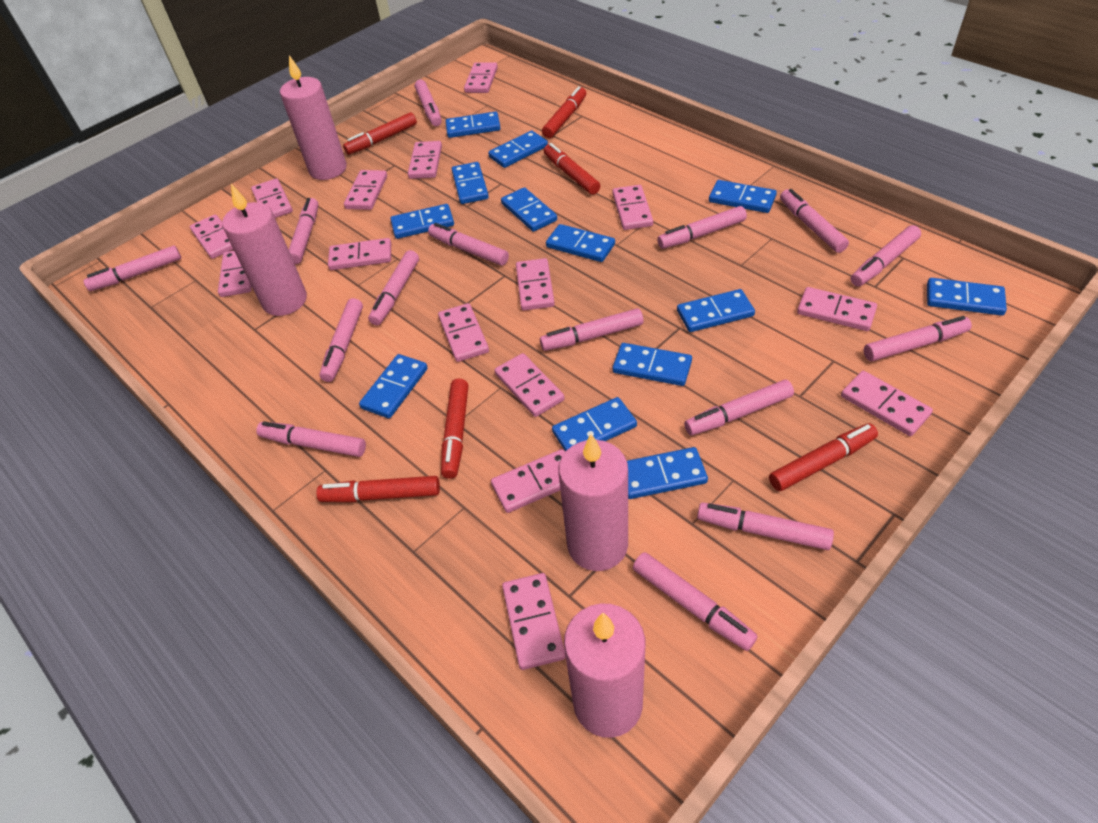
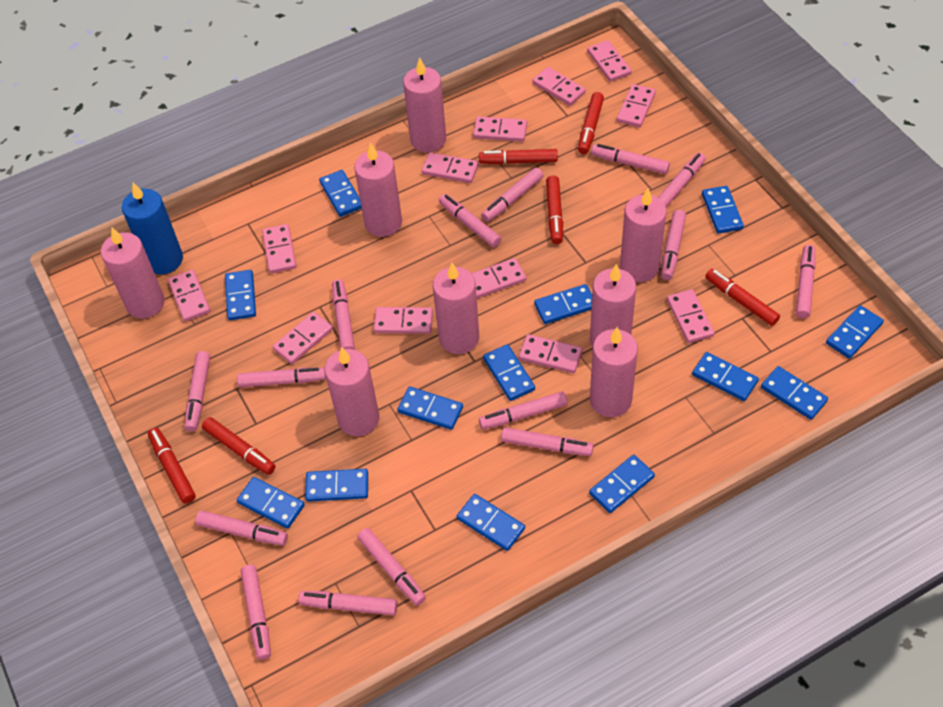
blue candle: 0 -> 1
pink candle: 4 -> 8
pink domino: 15 -> 12

